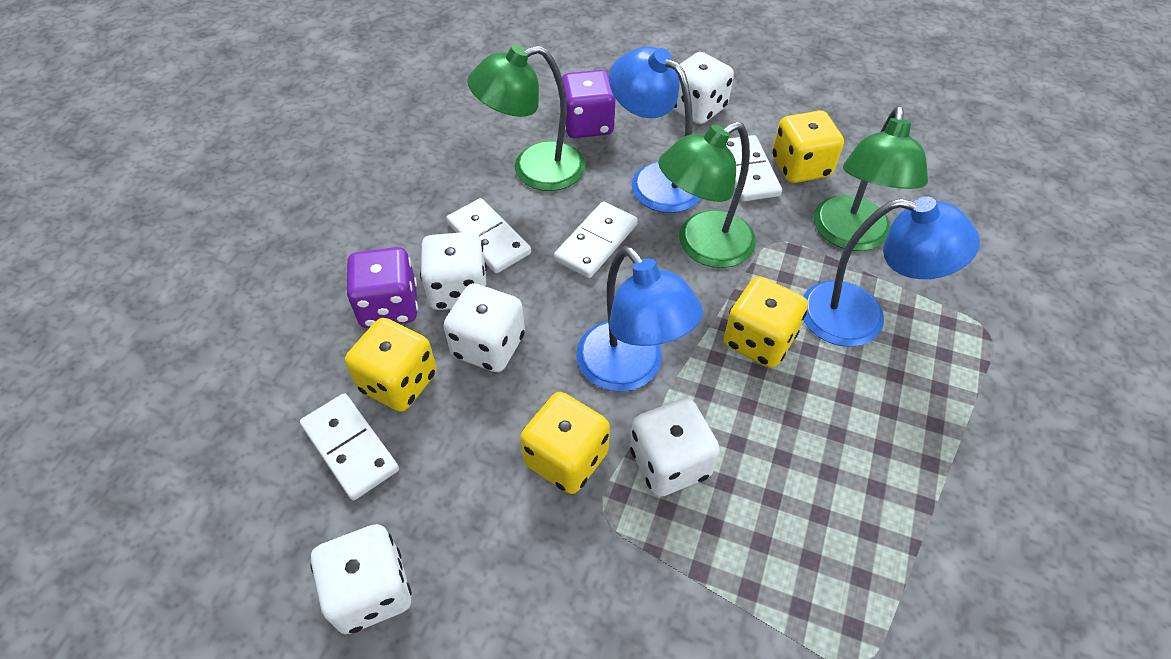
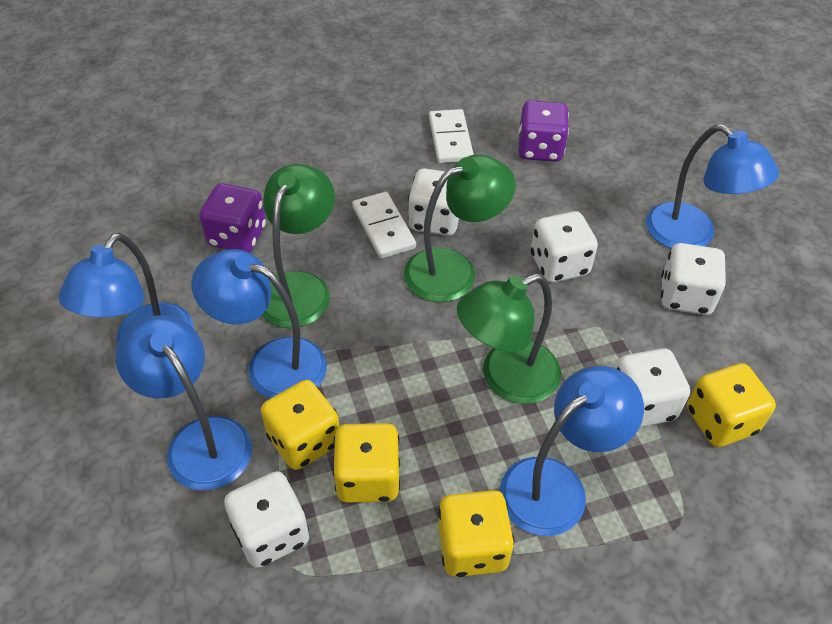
blue lamp: 3 -> 5
white domino: 4 -> 2

